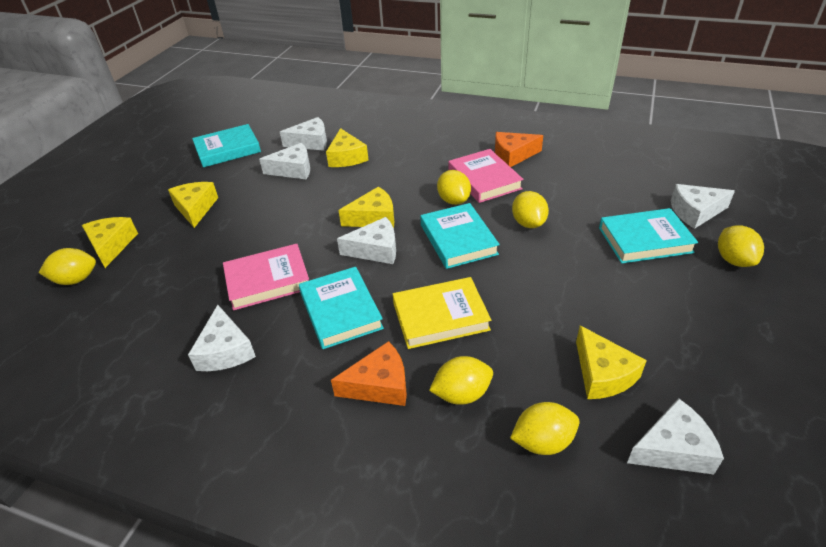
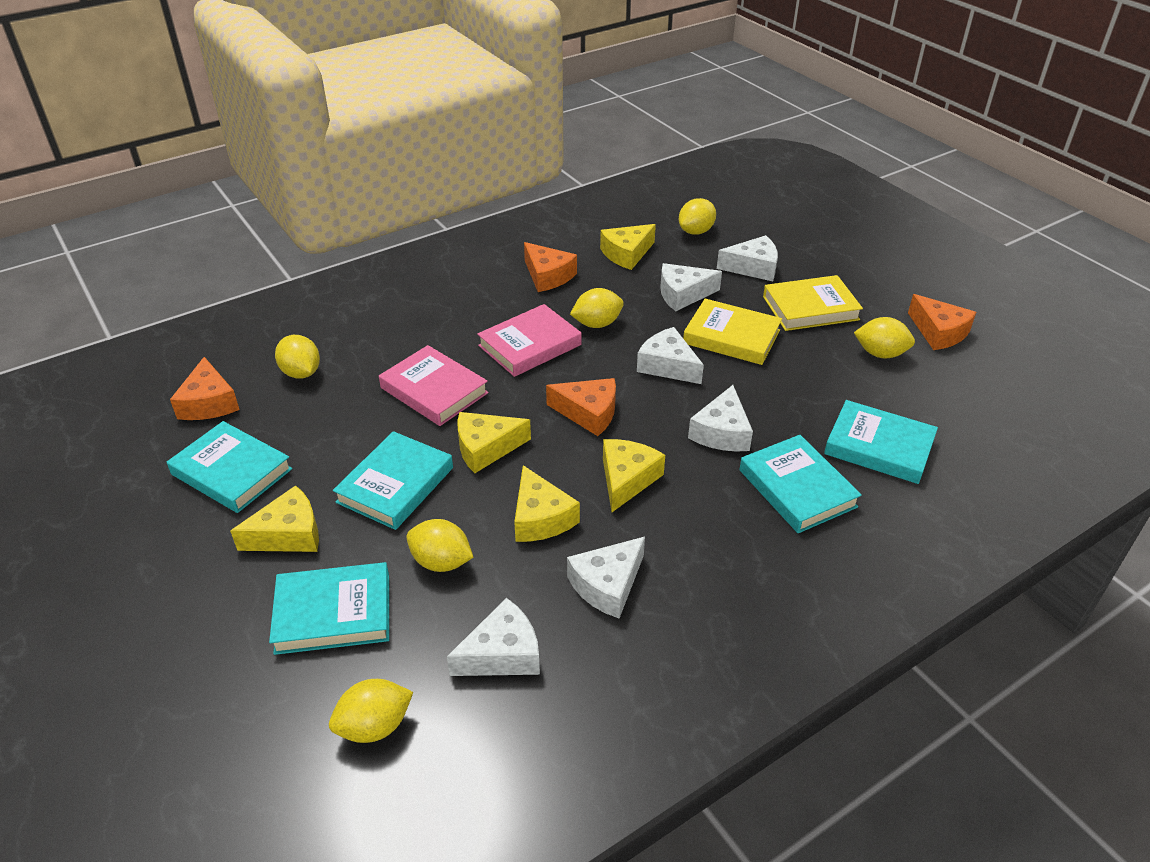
orange cheese: 2 -> 4
turquoise book: 4 -> 5
yellow book: 1 -> 2

